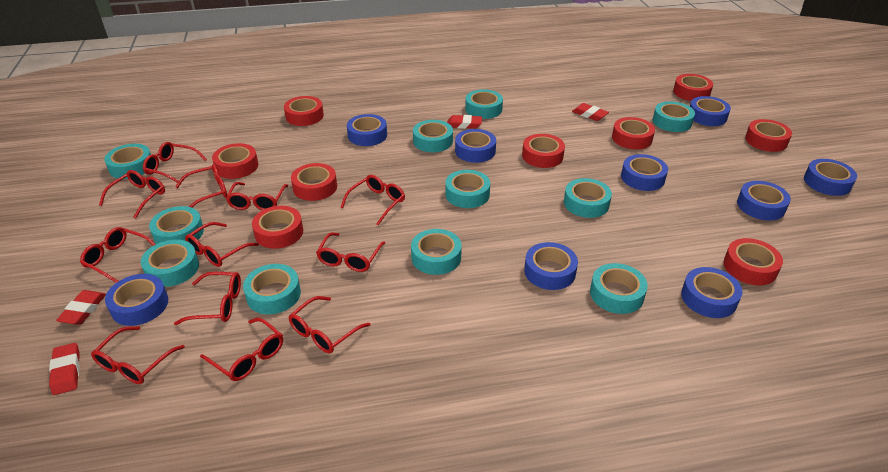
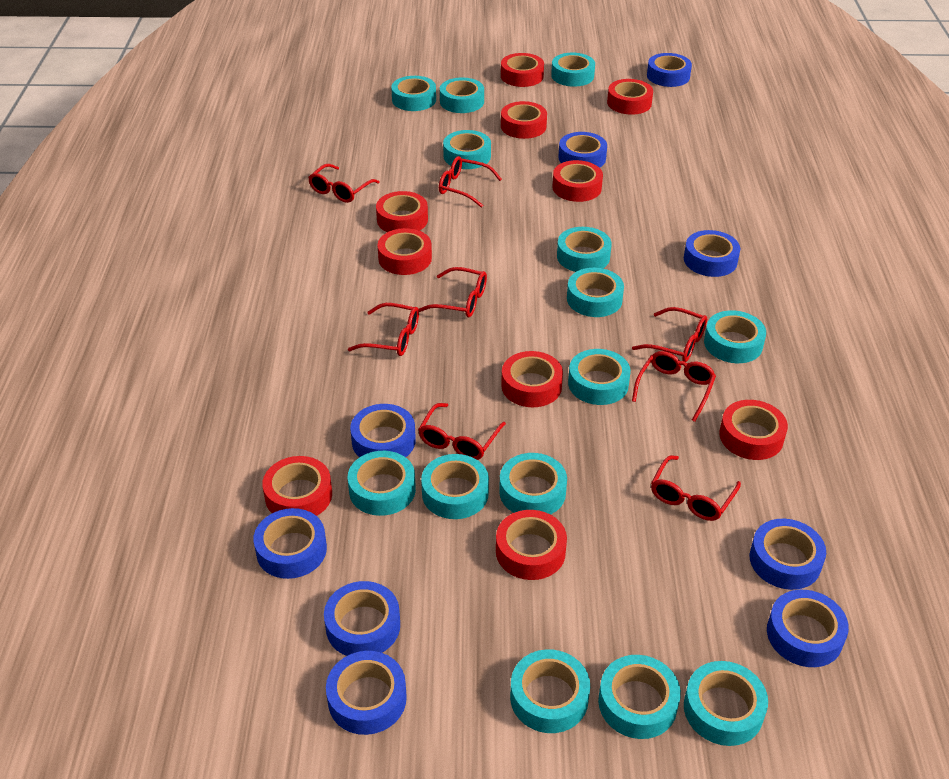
red eraser: 4 -> 0
red glasses: 12 -> 8
red tape: 9 -> 10
turquoise tape: 11 -> 14

